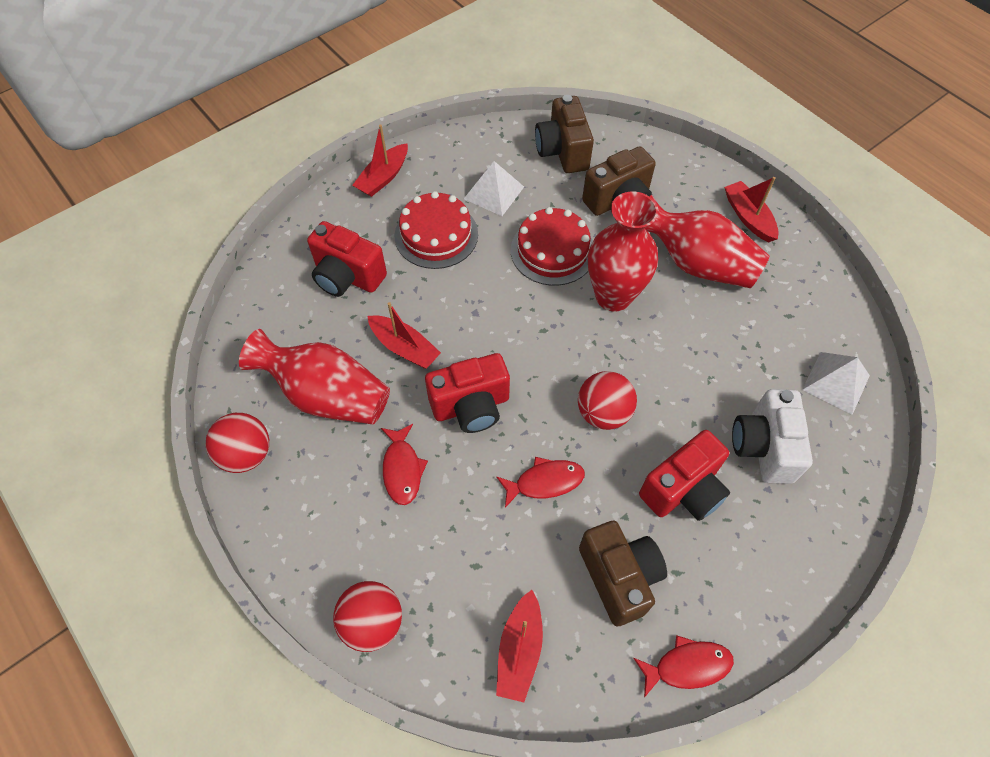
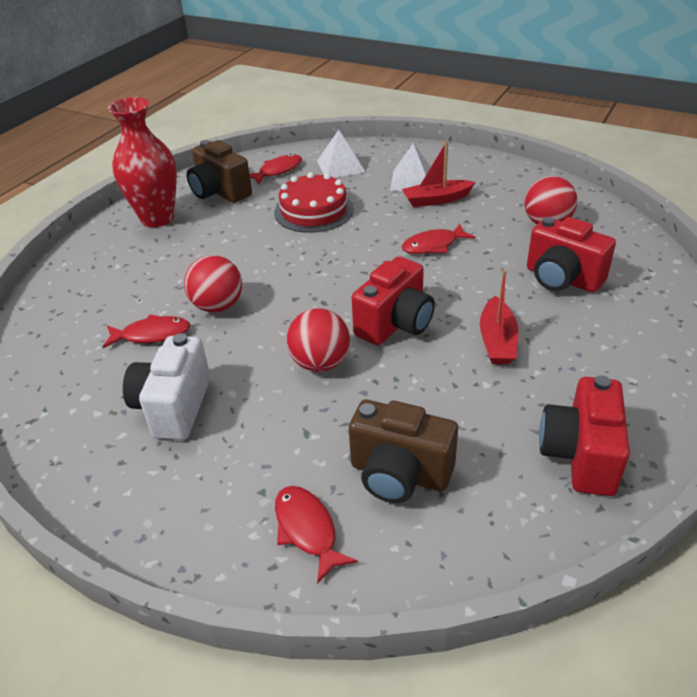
brown camera: 3 -> 2
red boat: 4 -> 2
red cake: 2 -> 1
red fish: 3 -> 4
red vase: 3 -> 1

